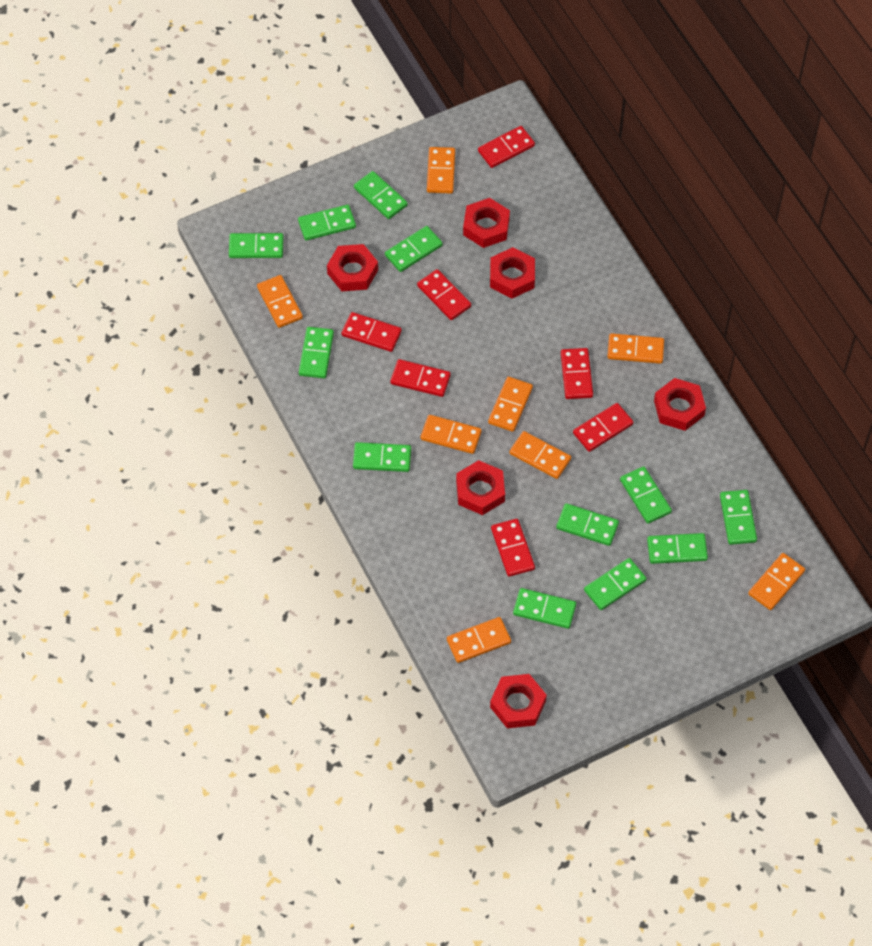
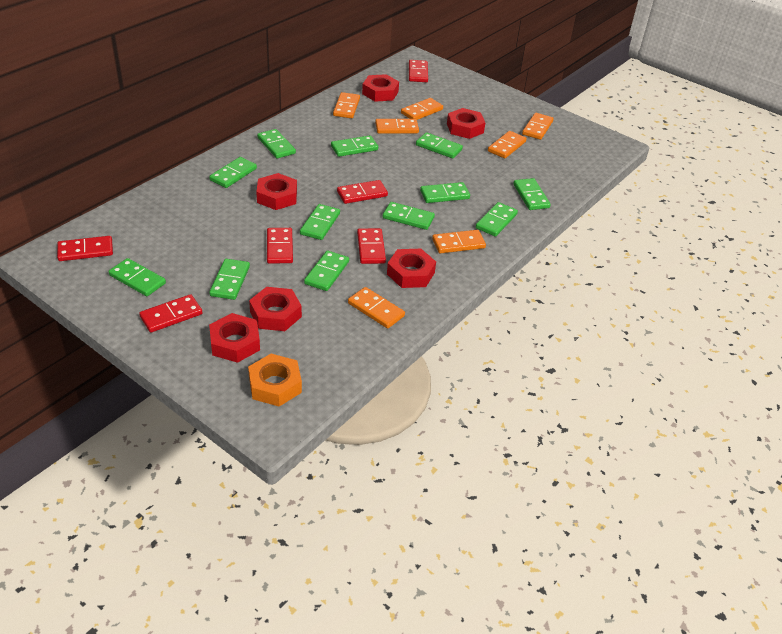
orange domino: 8 -> 7
orange nut: 0 -> 1
red domino: 7 -> 6

